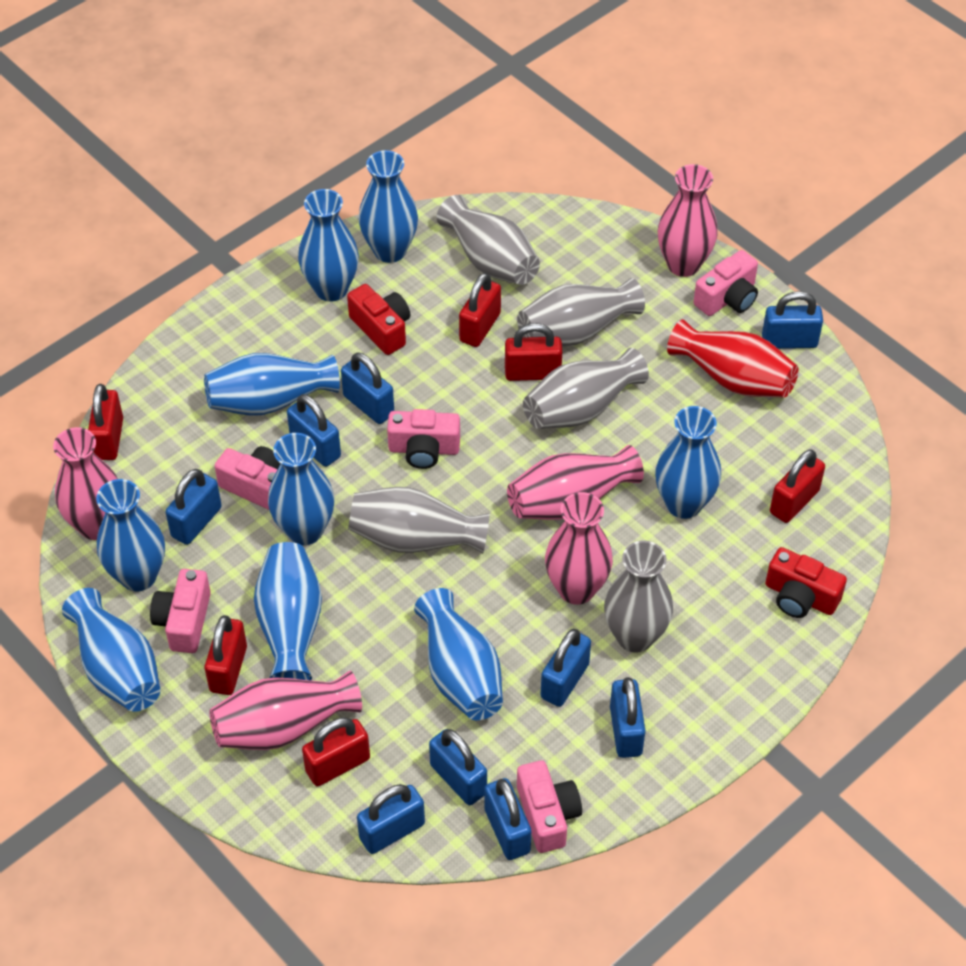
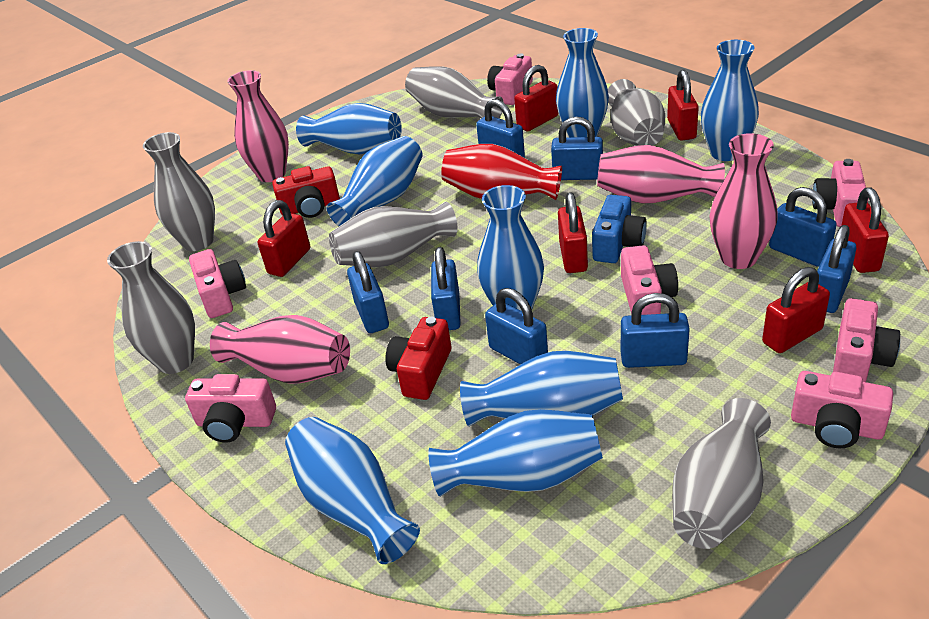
blue camera: 0 -> 1
blue padlock: 9 -> 8
blue vase: 9 -> 8
grey vase: 5 -> 6
pink camera: 5 -> 7
pink vase: 5 -> 4

